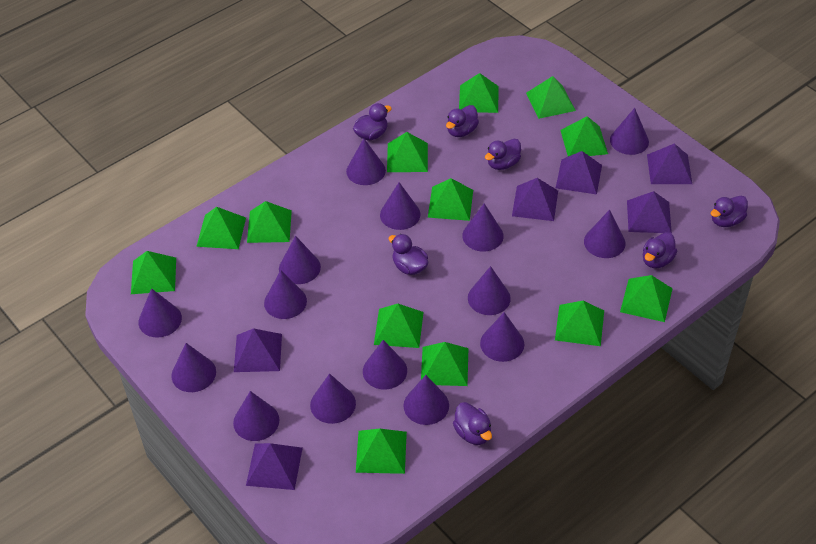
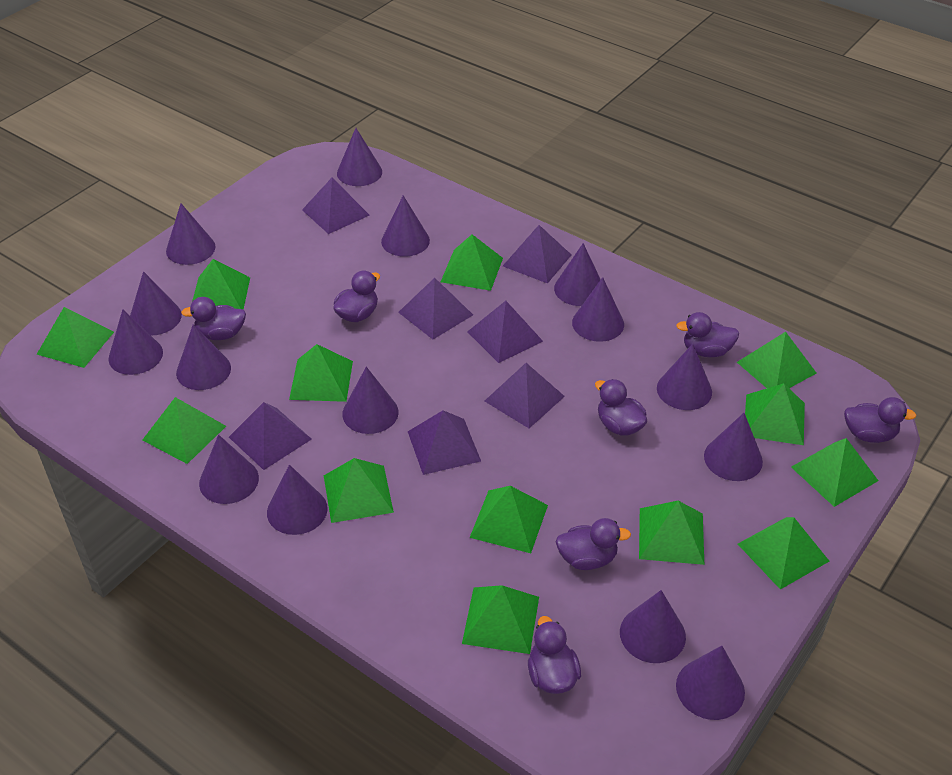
purple pyramid: 6 -> 7

